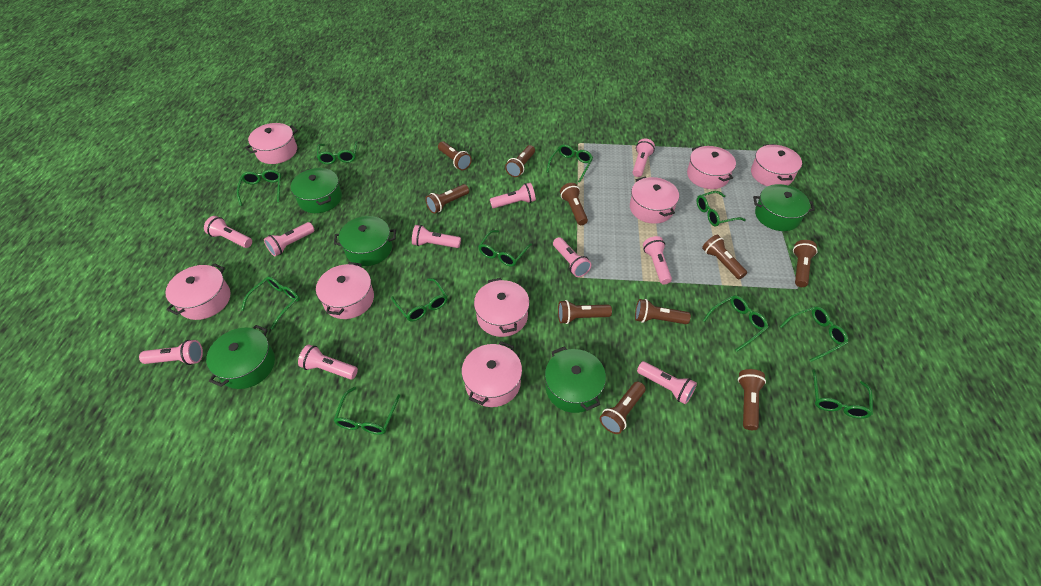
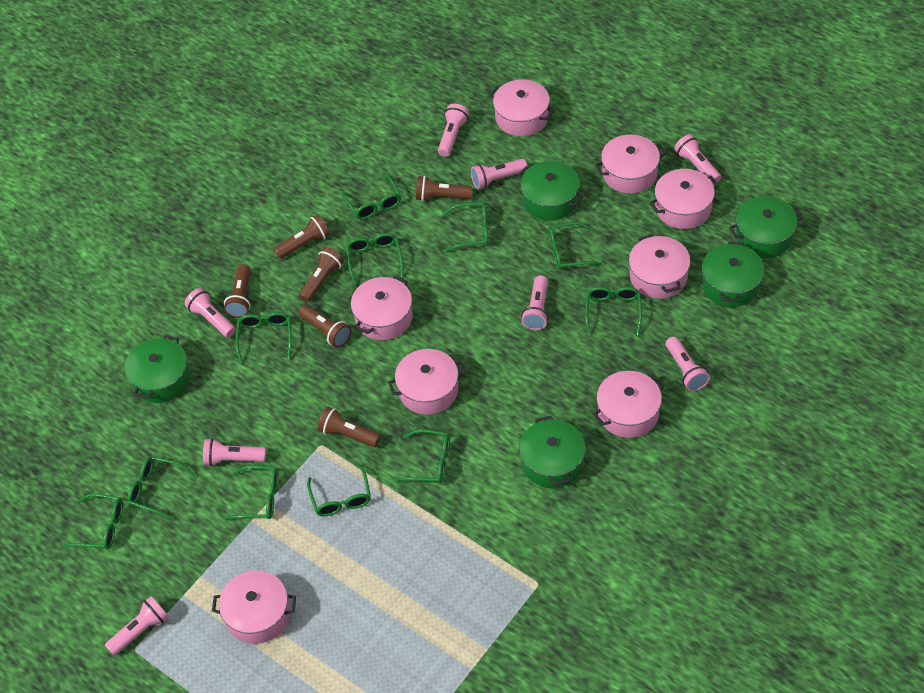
brown flashlight: 10 -> 6
pink flashlight: 10 -> 8

